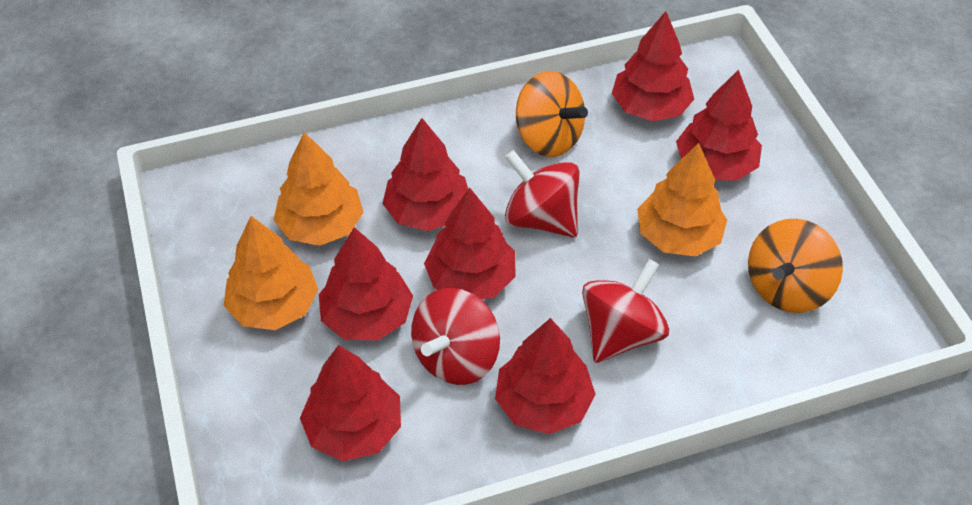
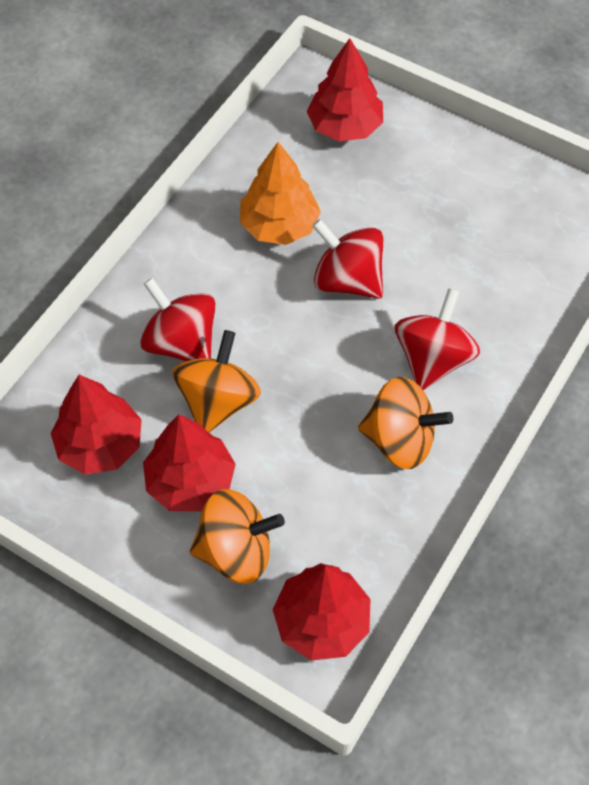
orange spinning top: 2 -> 3
orange tree: 3 -> 1
red tree: 7 -> 4

